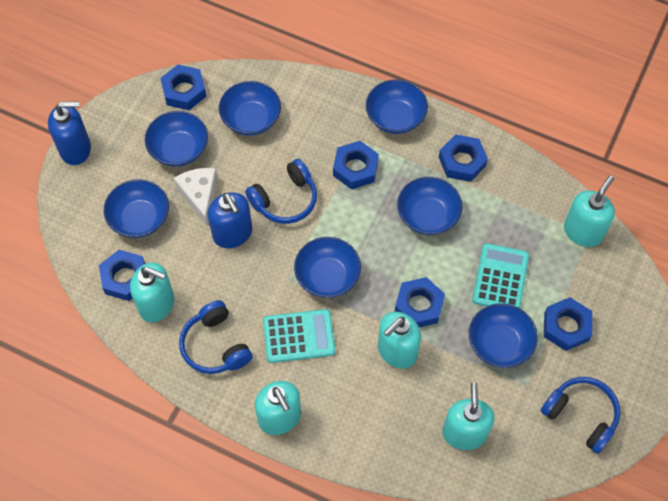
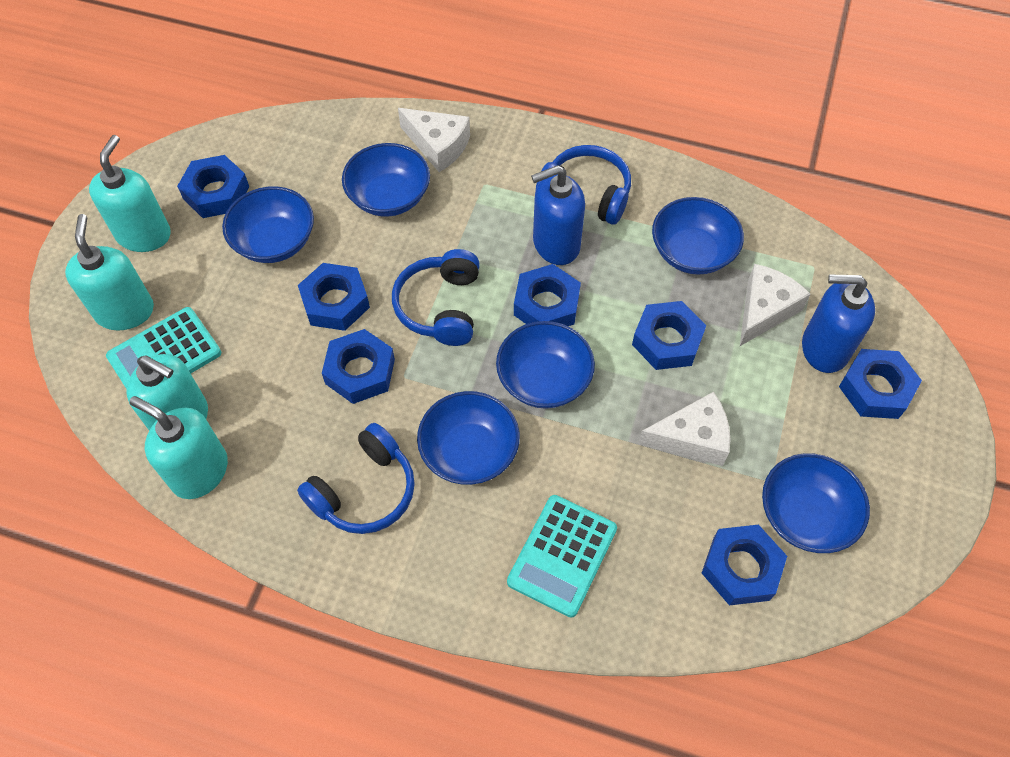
blue bowl: 7 -> 6
blue nut: 6 -> 7
turquoise soap dispenser: 5 -> 4
white cheese: 1 -> 3

